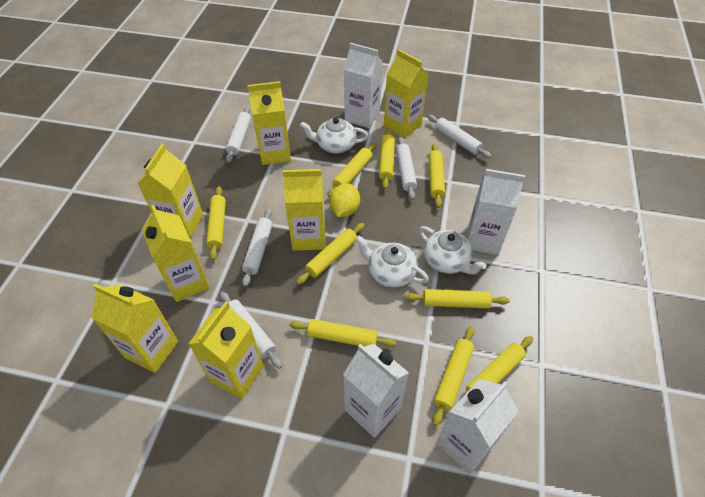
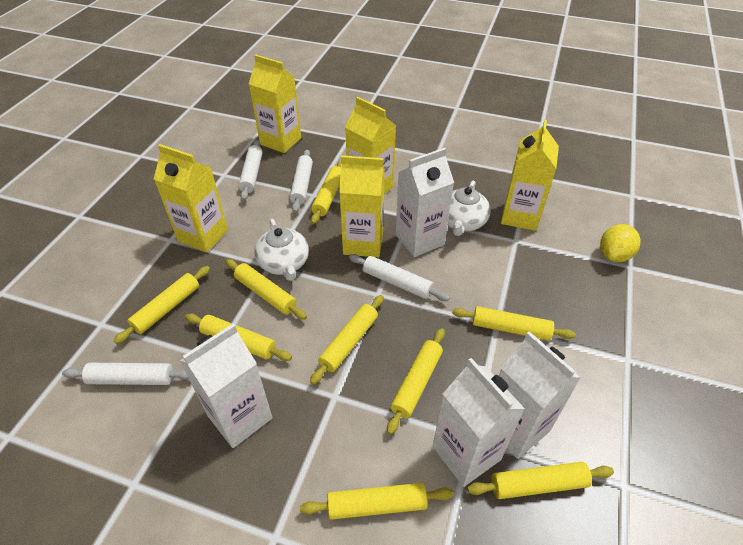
white rolling pin: 5 -> 4
white teapot: 3 -> 2
yellow carton: 7 -> 5

